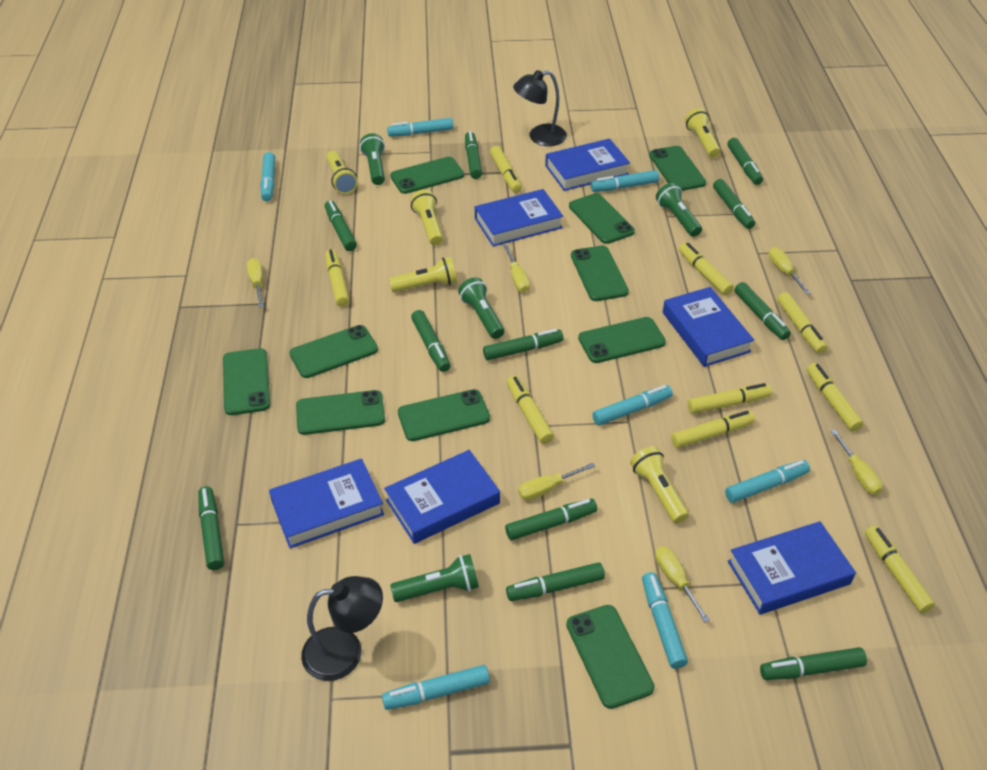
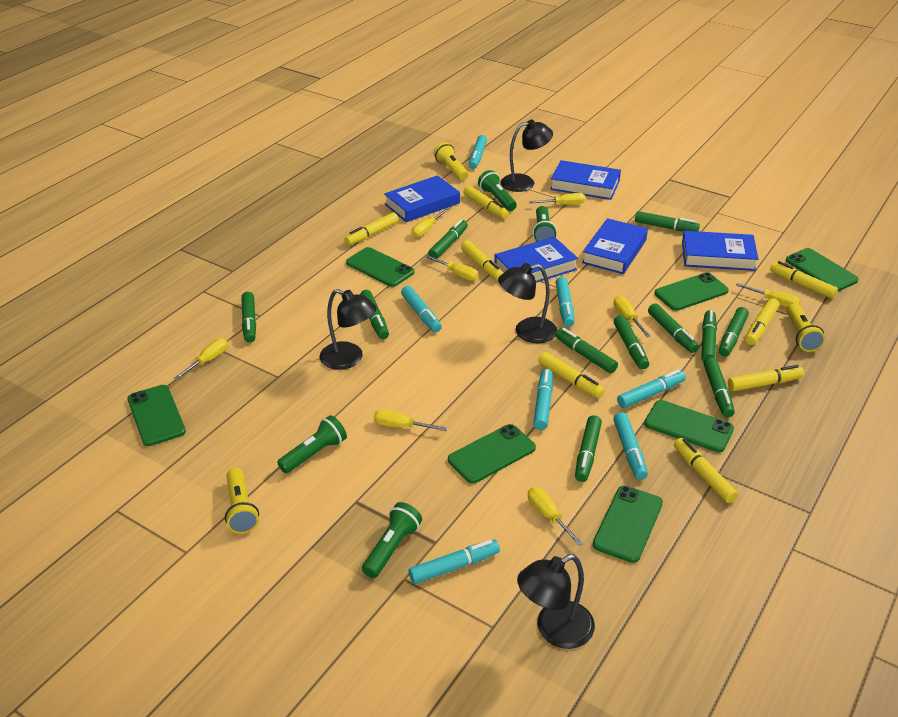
black lamp: 2 -> 4
blue book: 6 -> 5
green phone: 10 -> 7
yellow flashlight: 5 -> 3
yellow marker: 9 -> 8
yellow screwdriver: 6 -> 8

